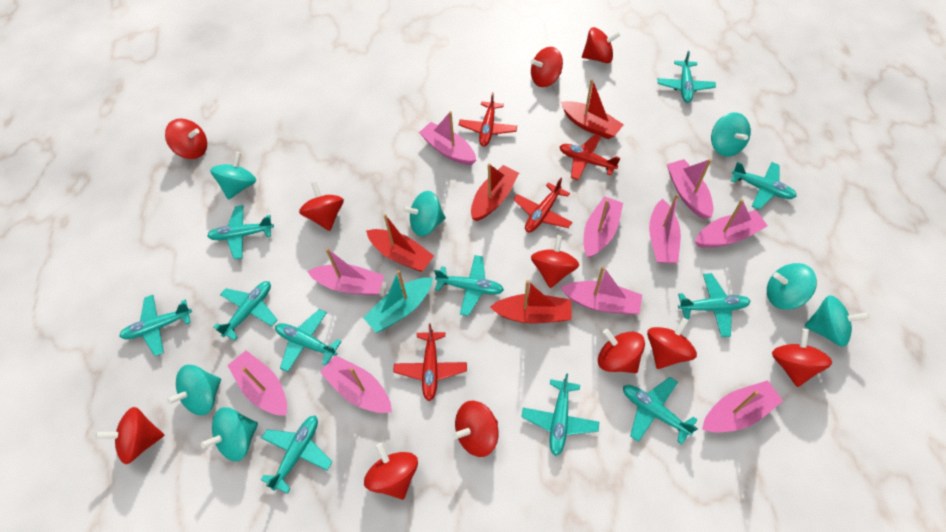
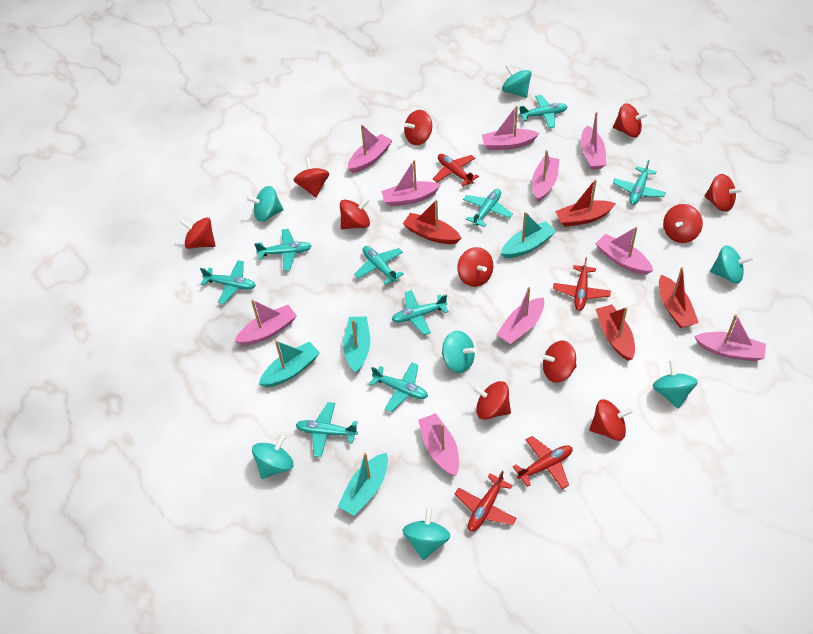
turquoise boat: 1 -> 4
turquoise plane: 11 -> 9

